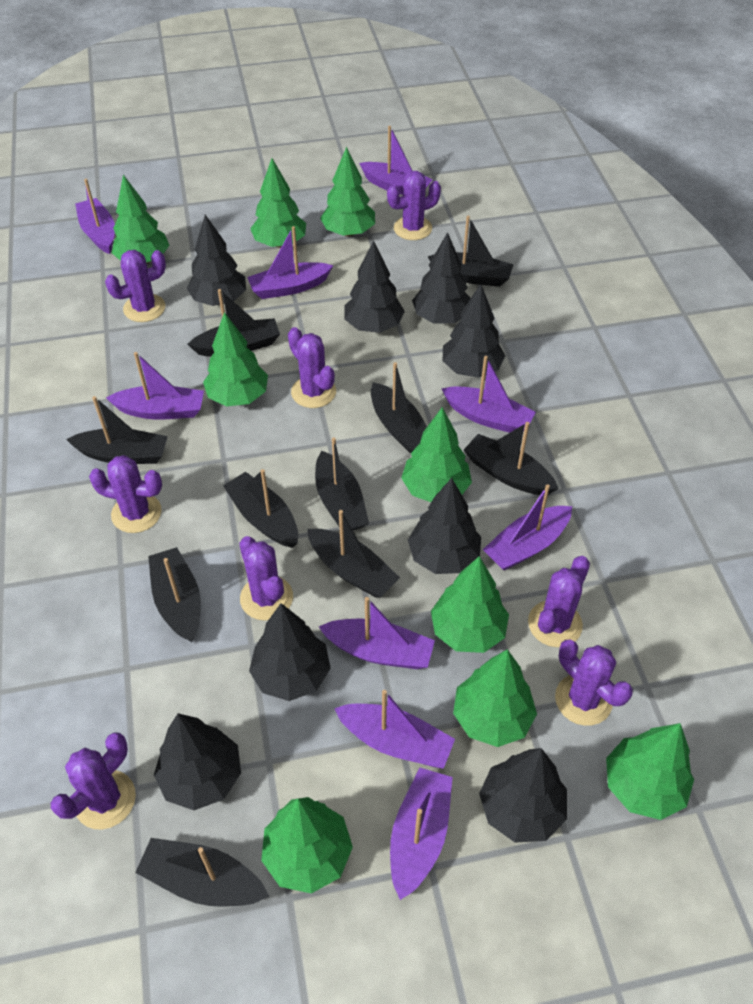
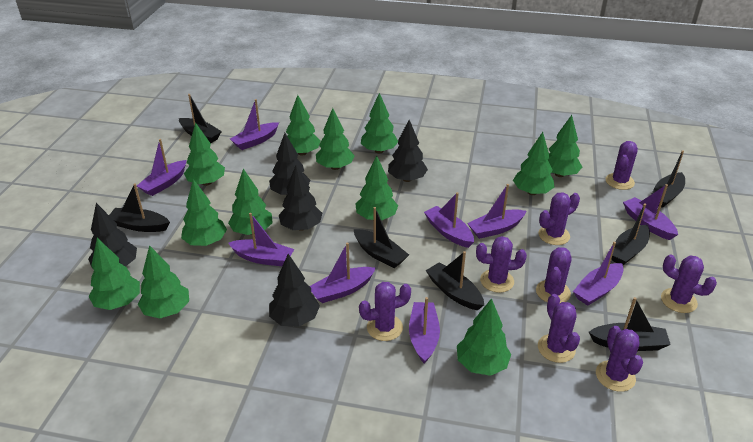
black boat: 10 -> 7
black tree: 8 -> 5
green tree: 9 -> 12

